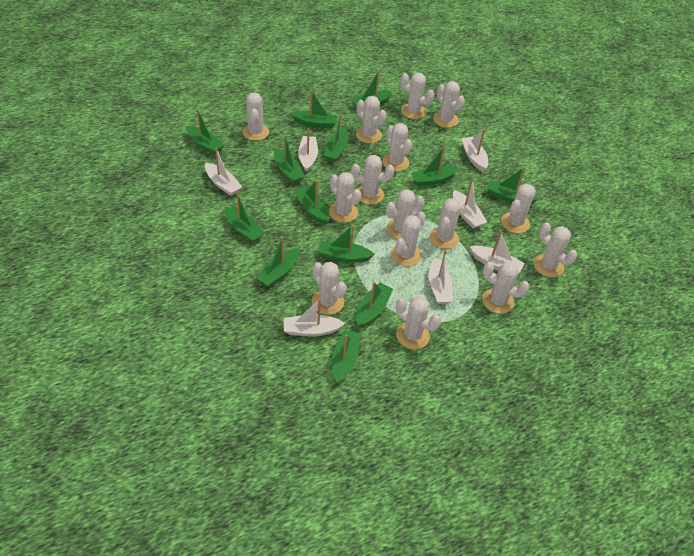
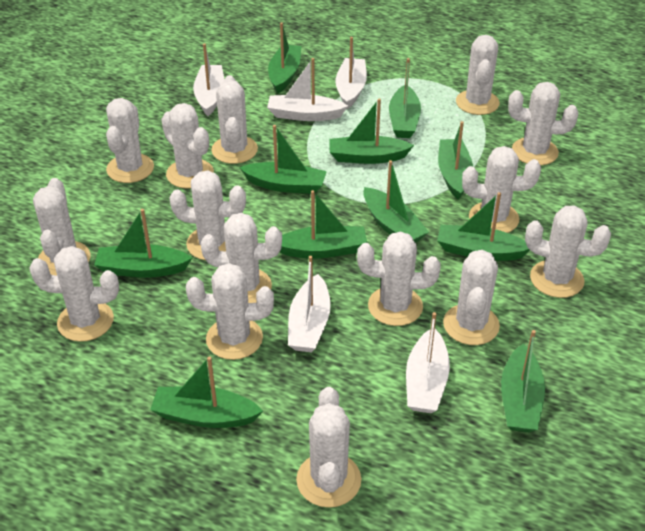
green boat: 13 -> 11
white boat: 7 -> 5

